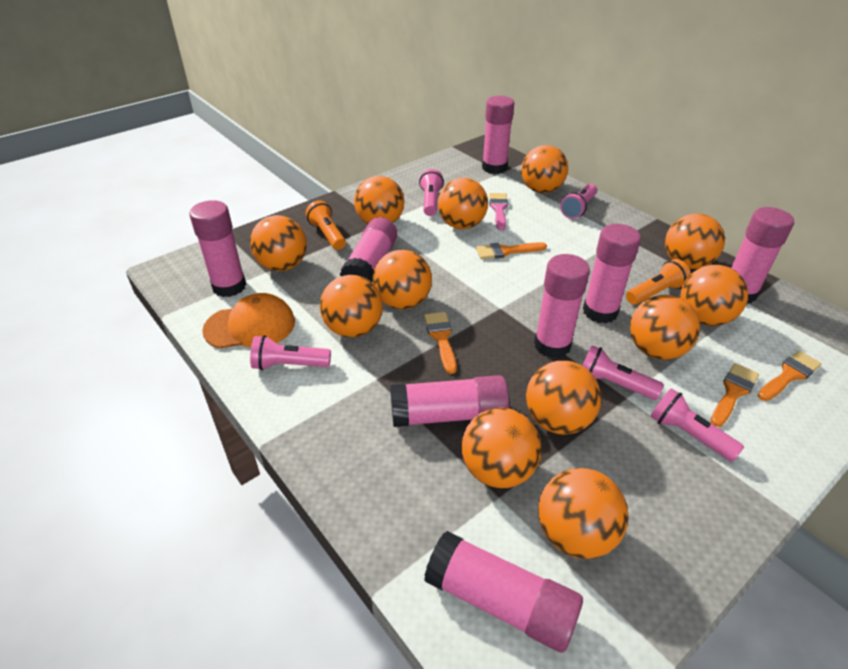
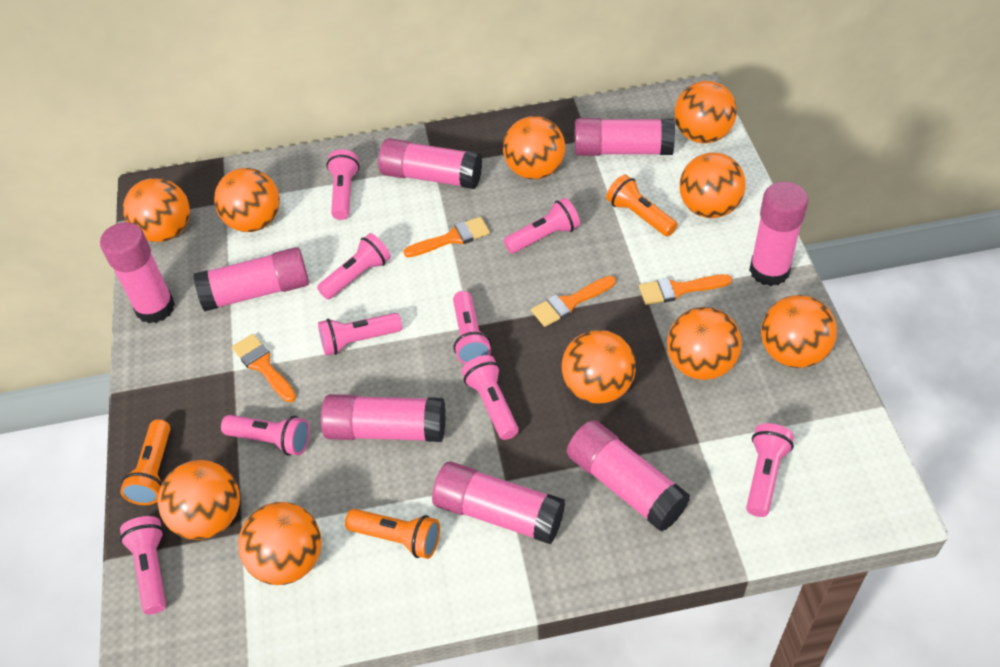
orange ball: 12 -> 10
orange cap: 1 -> 0
orange flashlight: 2 -> 3
pink brush: 1 -> 0
pink flashlight: 5 -> 9

